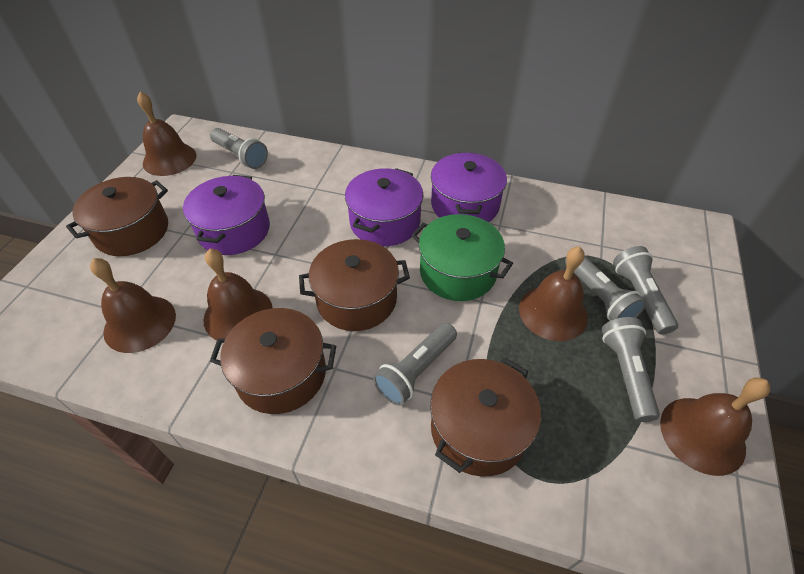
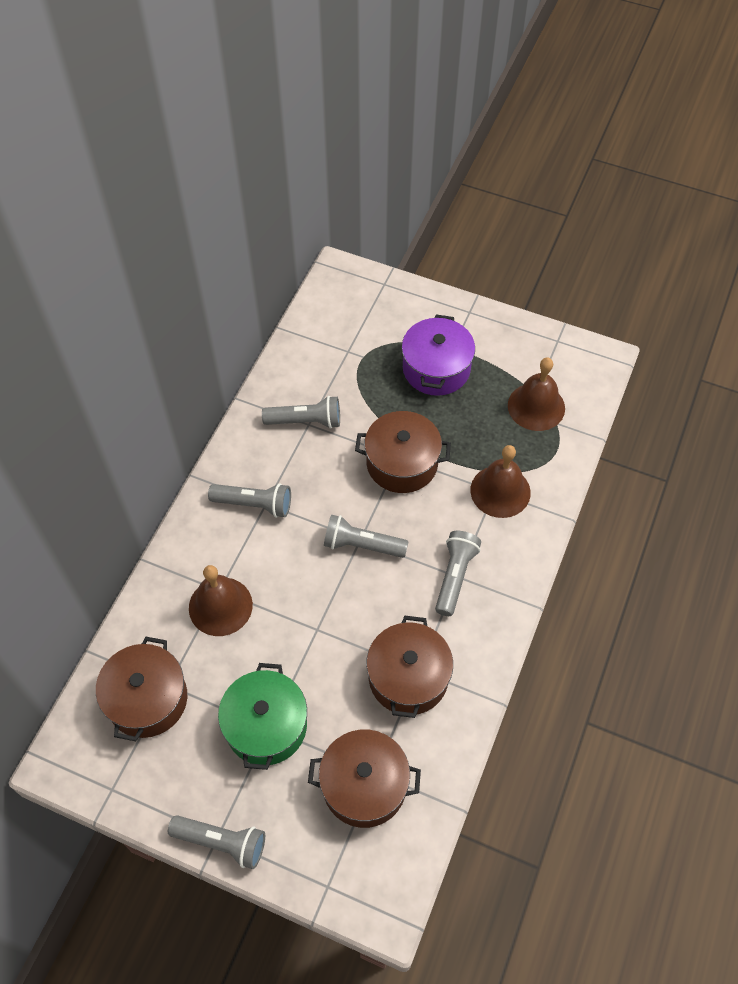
brown bell: 5 -> 3
purple pot: 3 -> 1

